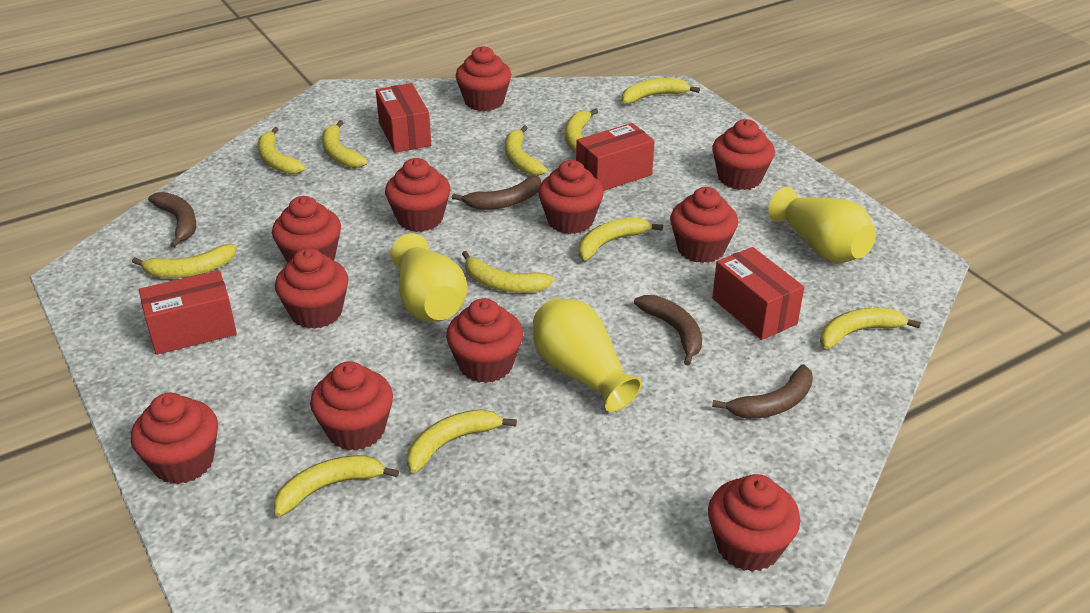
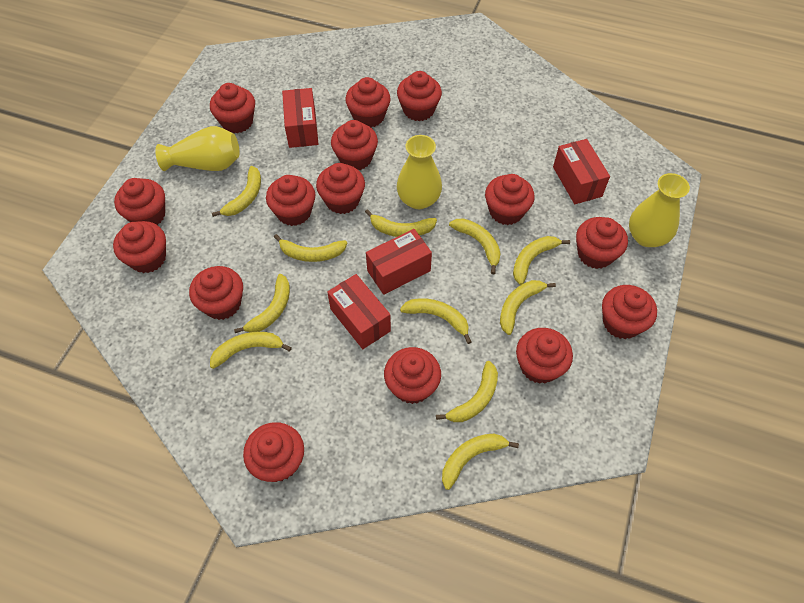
brown banana: 4 -> 0
red cupcake: 11 -> 15

